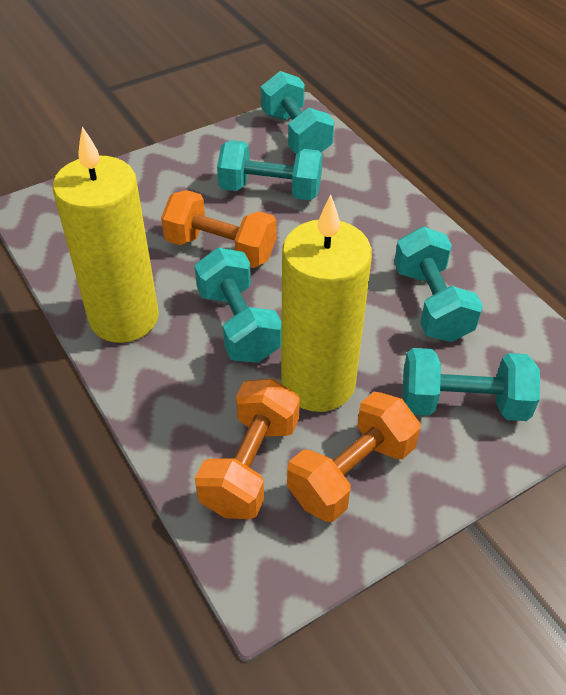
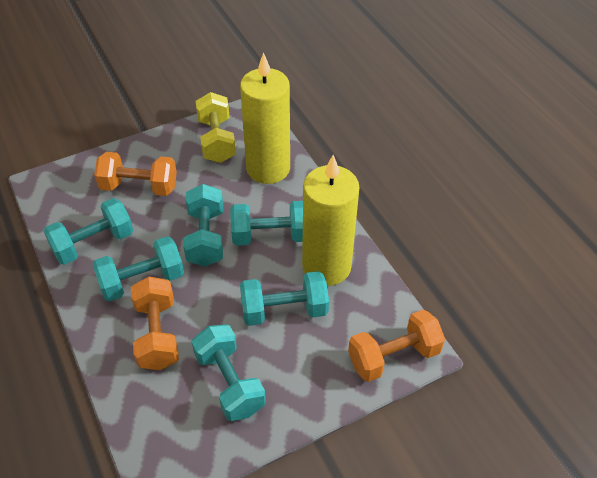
turquoise dumbbell: 5 -> 6
yellow dumbbell: 0 -> 1

